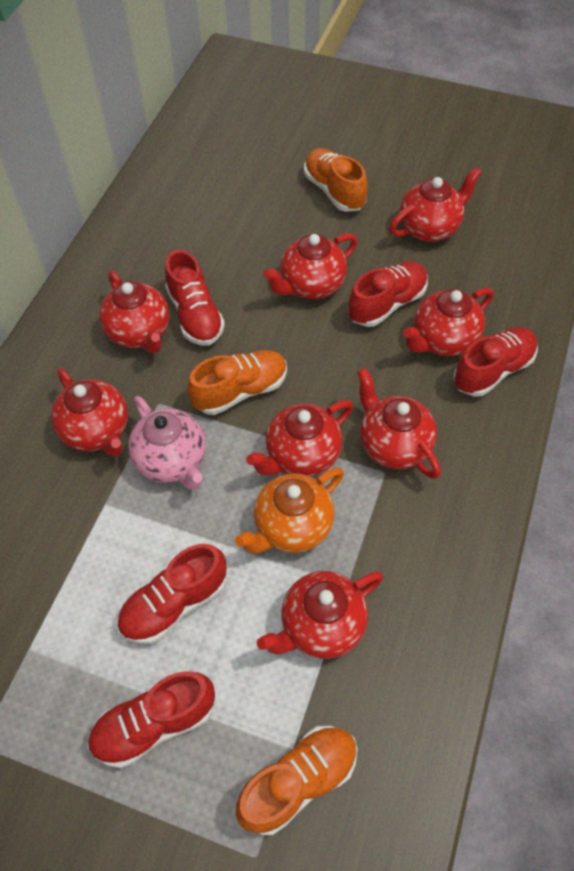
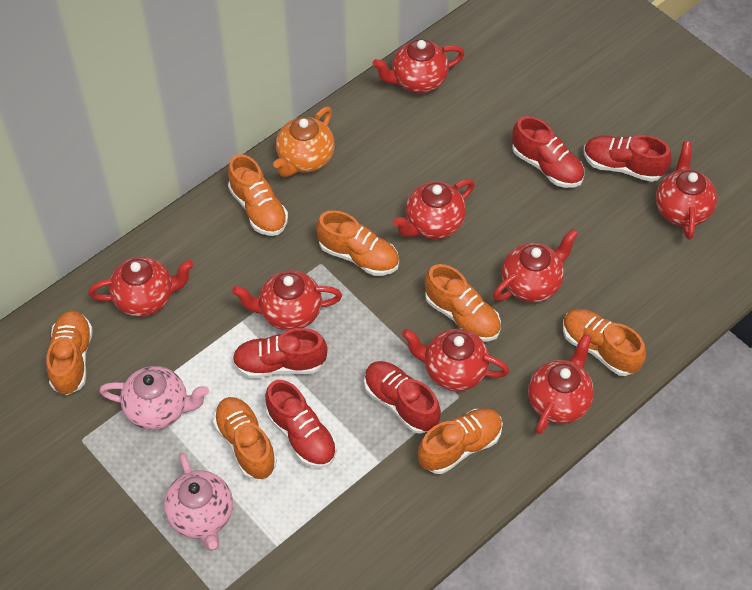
orange shoe: 3 -> 7
pink teapot: 1 -> 2

